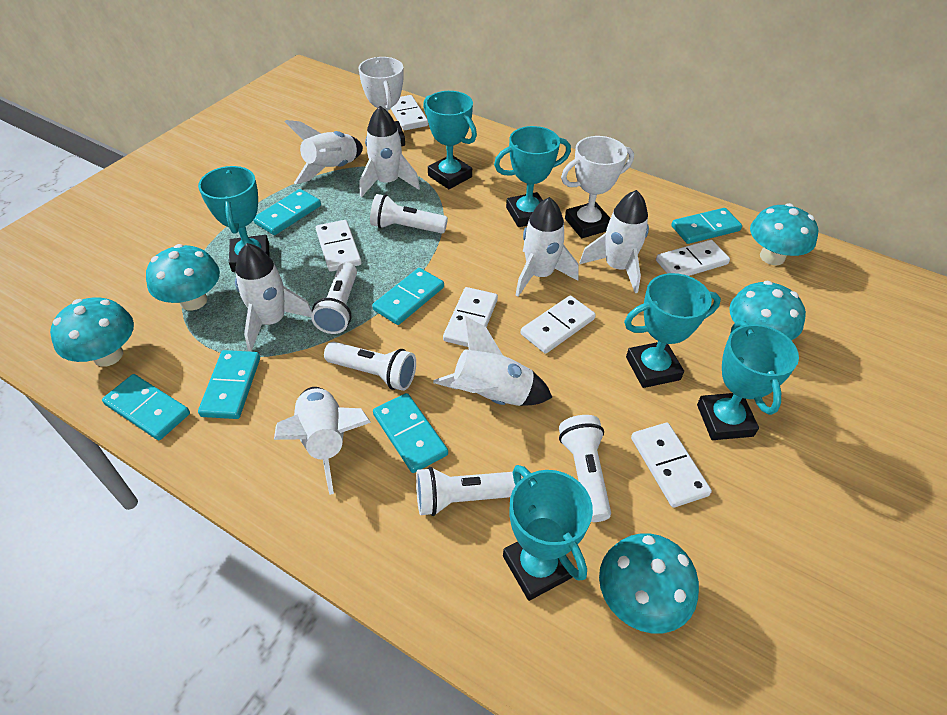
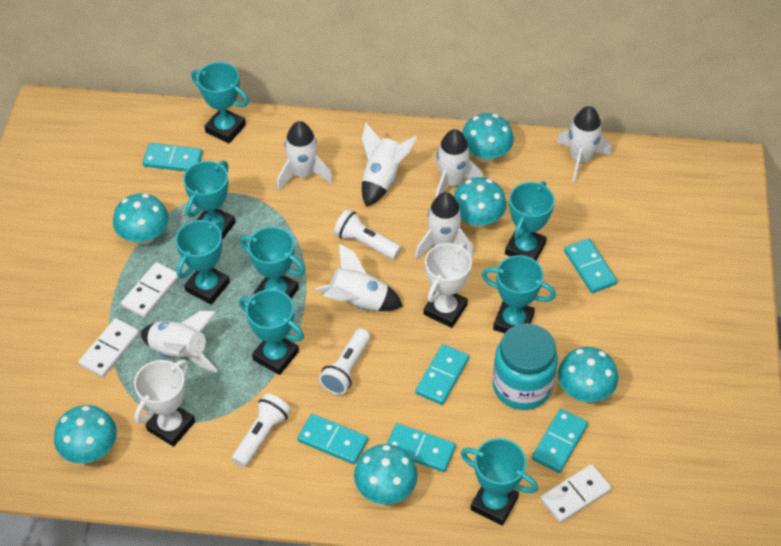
turquoise jar: 0 -> 1
turquoise mushroom: 5 -> 6
turquoise trophy: 6 -> 8
white domino: 6 -> 3
white flashlight: 5 -> 3

